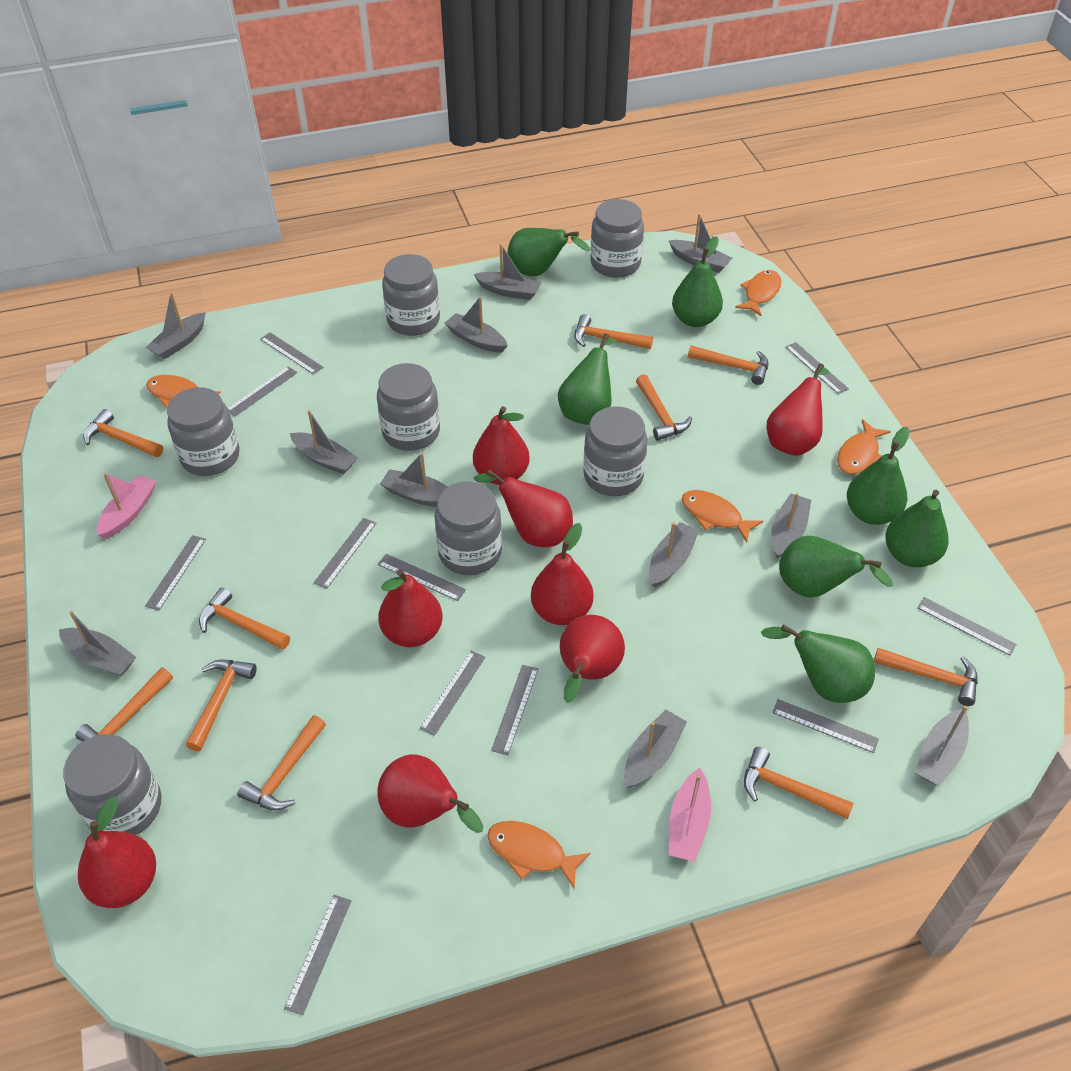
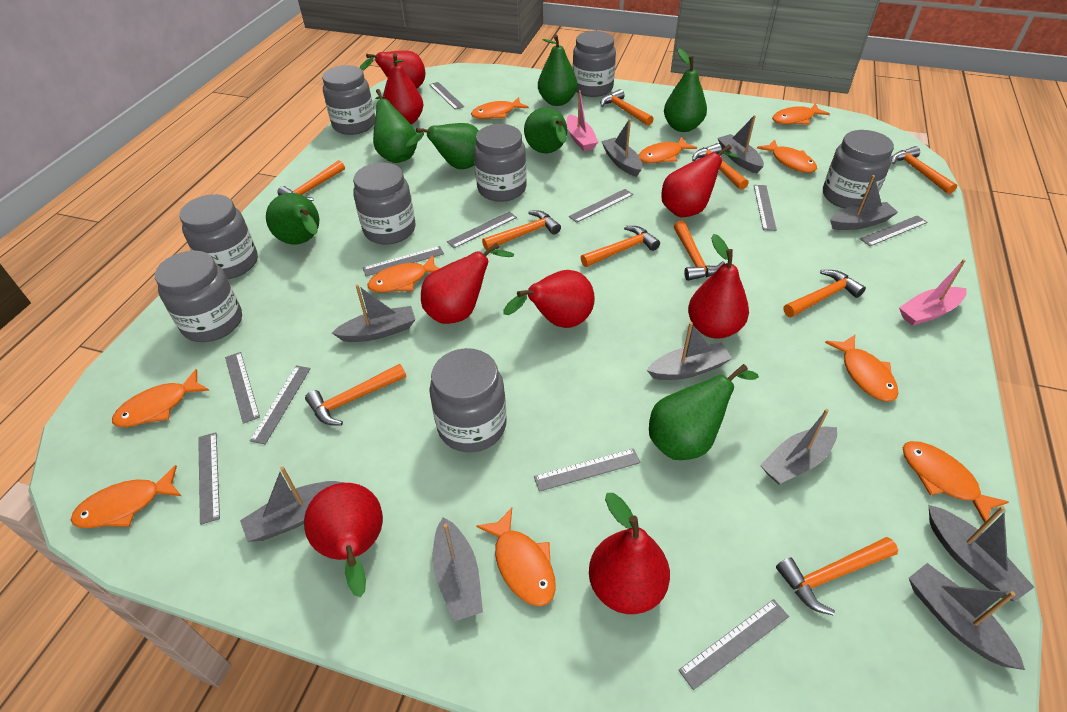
grey boat: 11 -> 10
grey jar: 7 -> 8
orange fish: 5 -> 10

